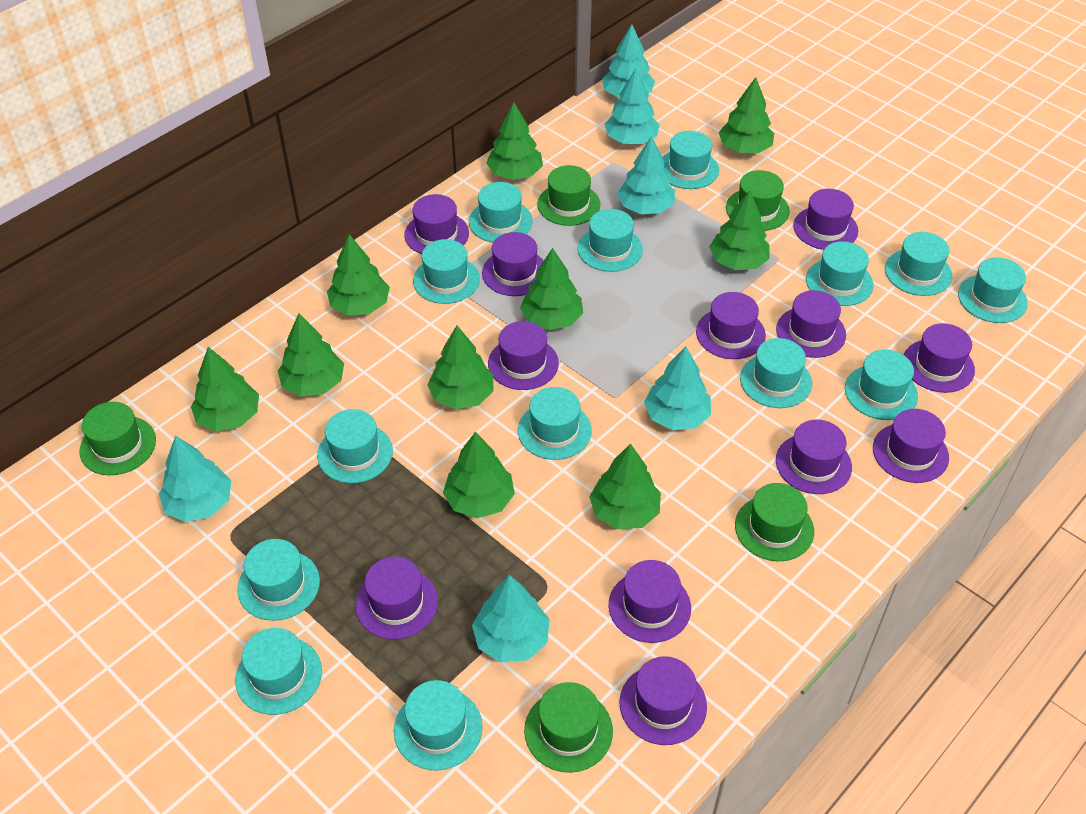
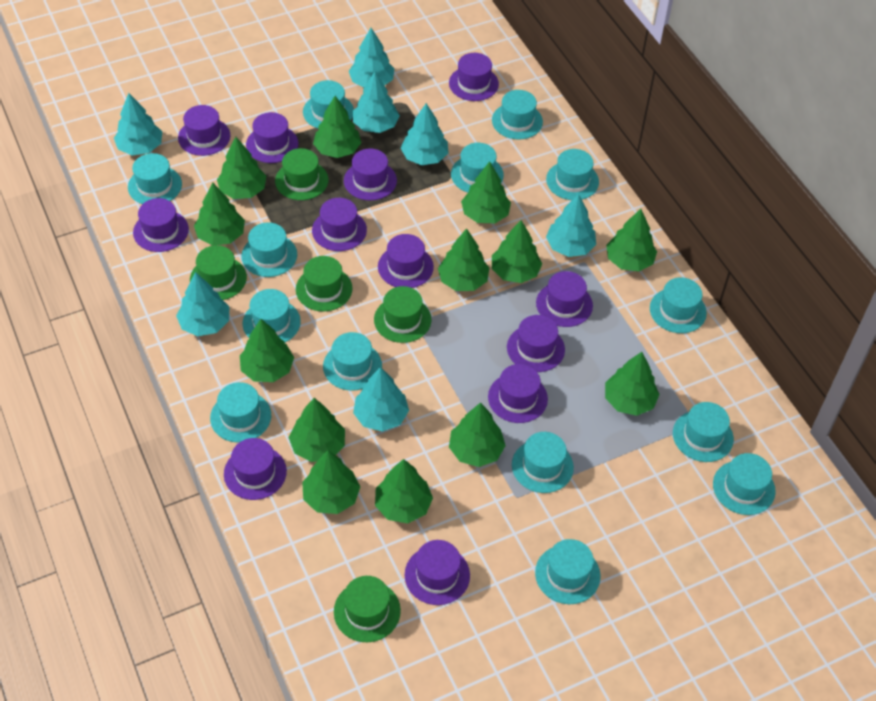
green tree: 10 -> 13
turquoise tree: 6 -> 7

